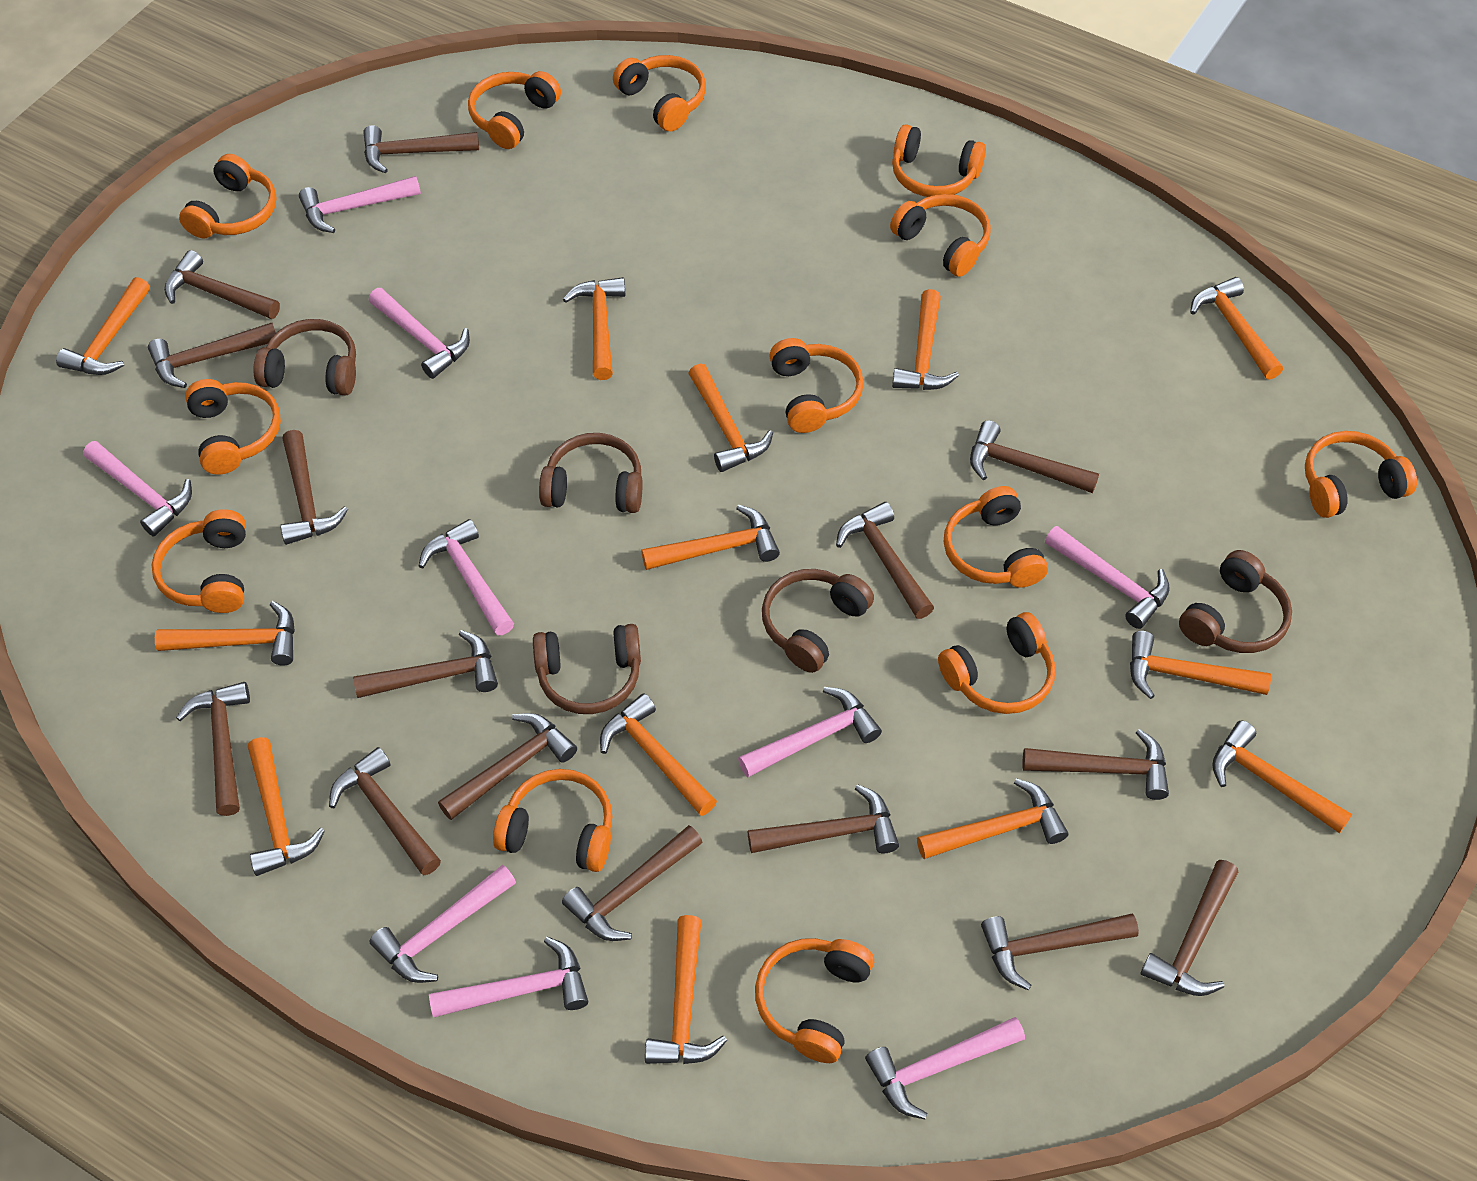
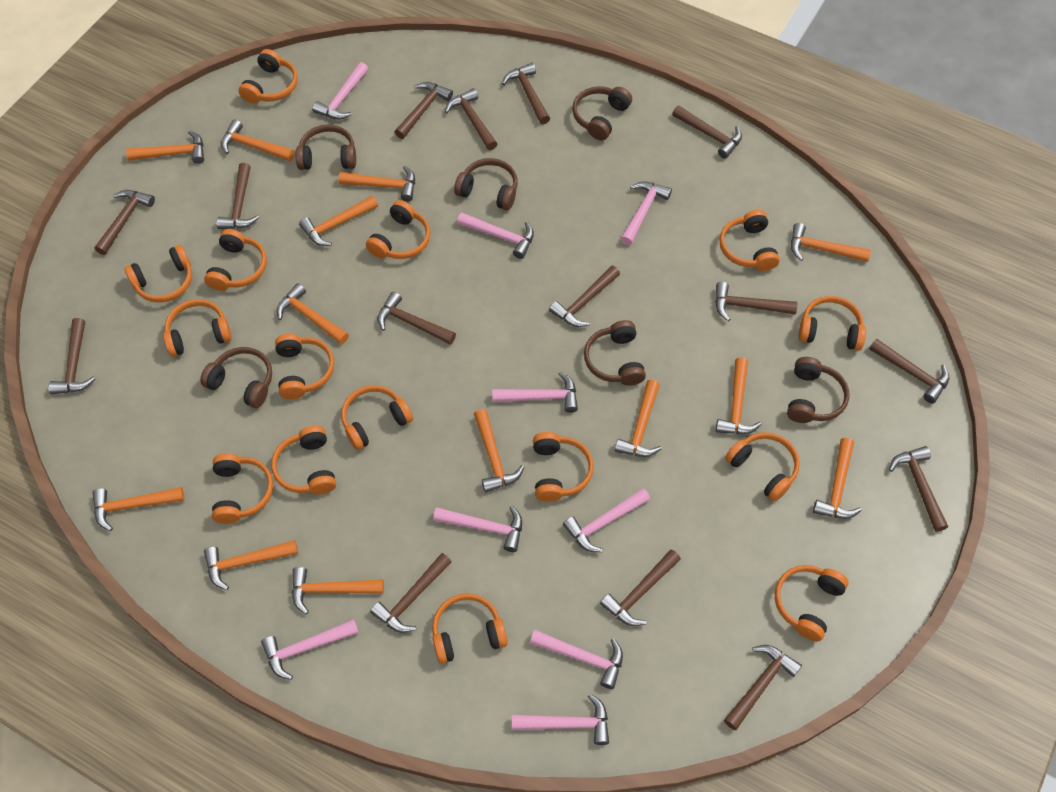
brown headphones: 5 -> 6
orange headphones: 13 -> 15

